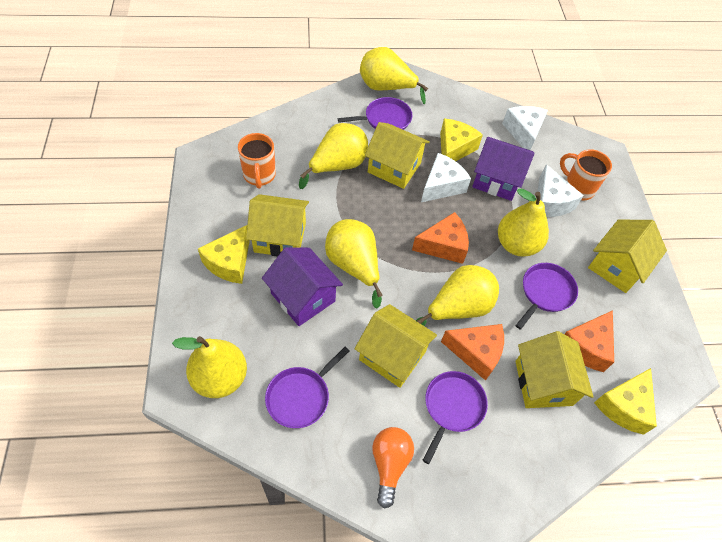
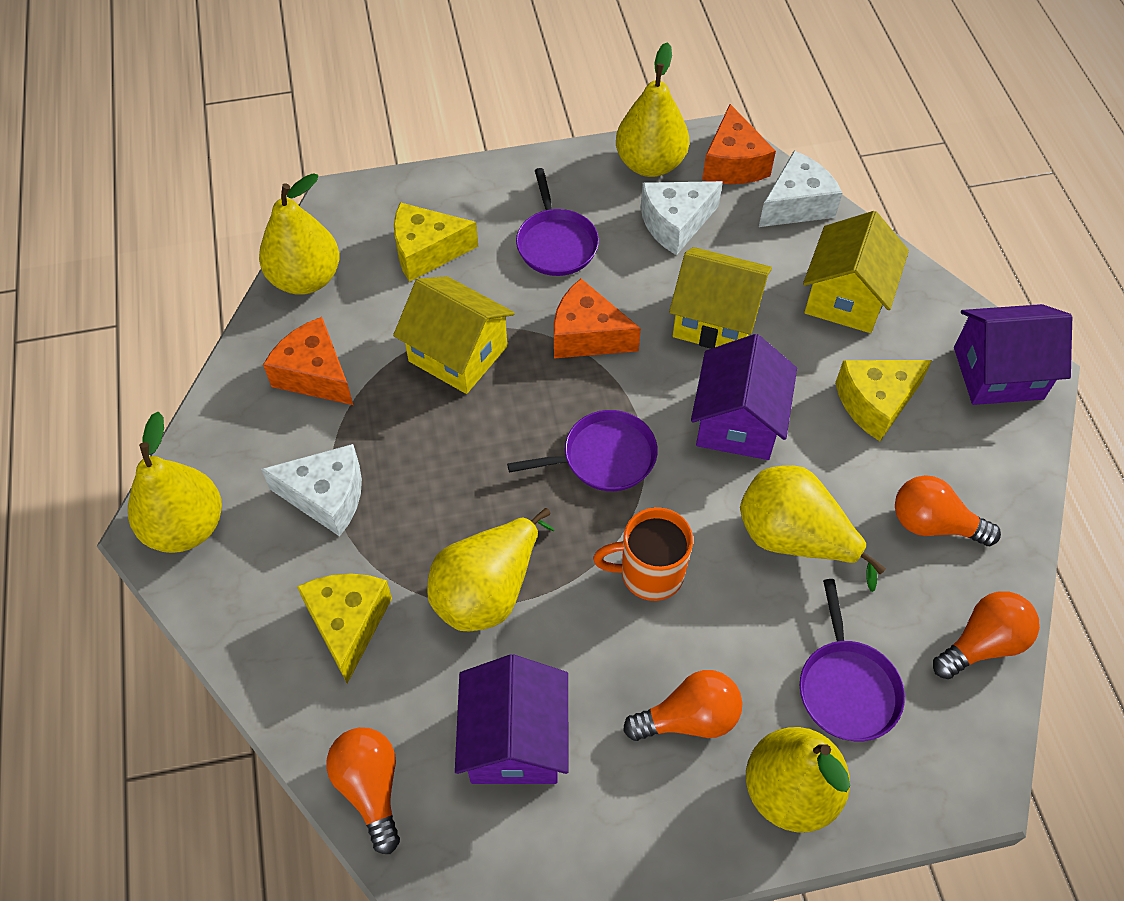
orange light bulb: 1 -> 4
orange mug: 2 -> 1
purple house: 2 -> 3
purple pan: 4 -> 3
yellow house: 5 -> 3

